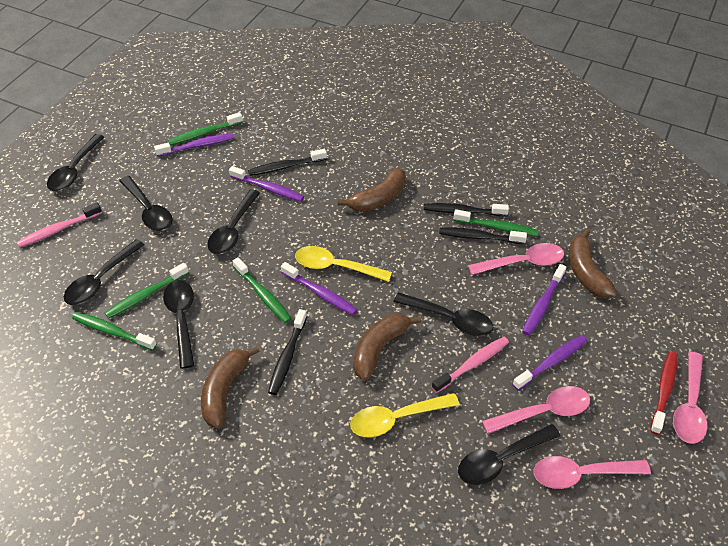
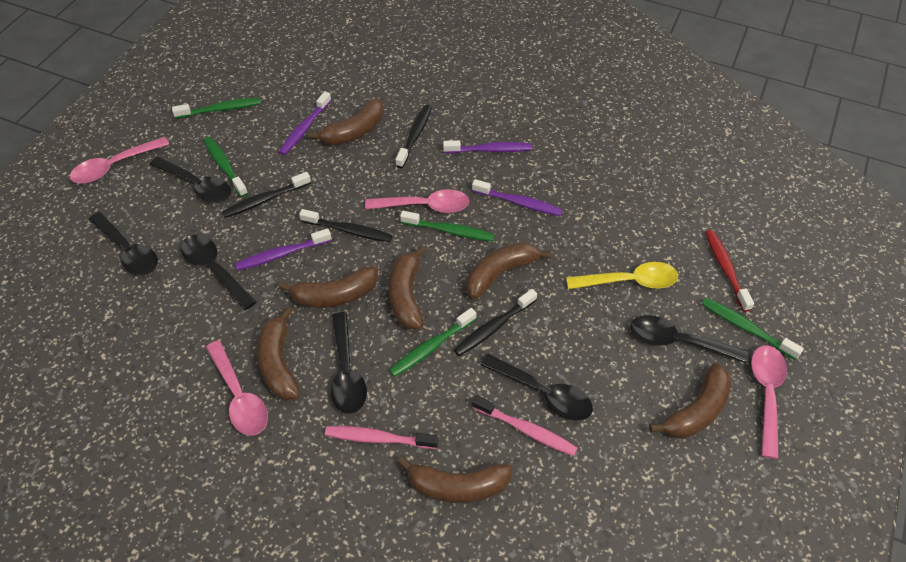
black spoon: 7 -> 6
brown banana: 4 -> 7
purple toothbrush: 5 -> 4
yellow spoon: 2 -> 1

